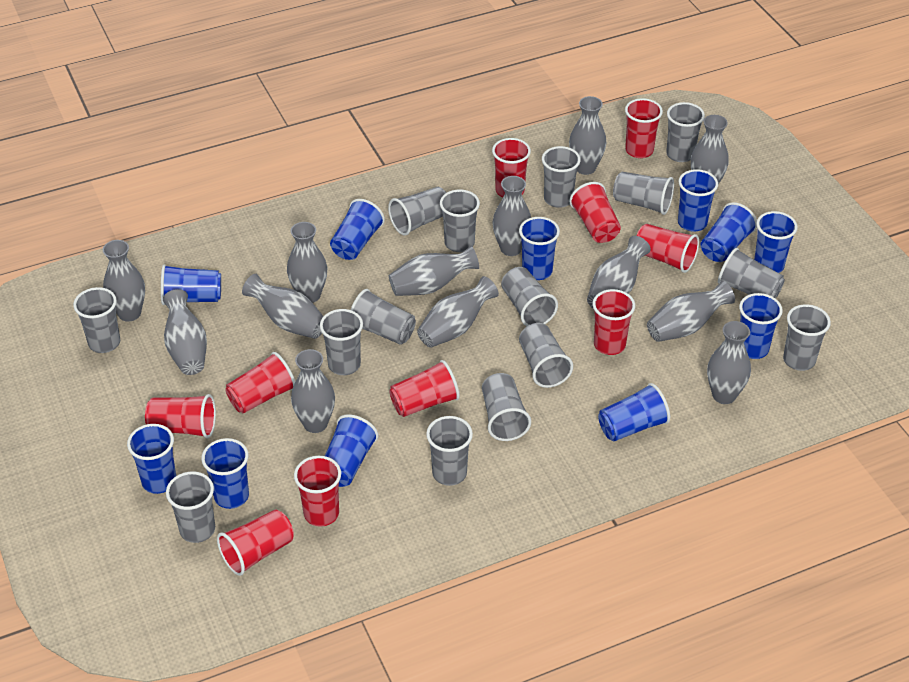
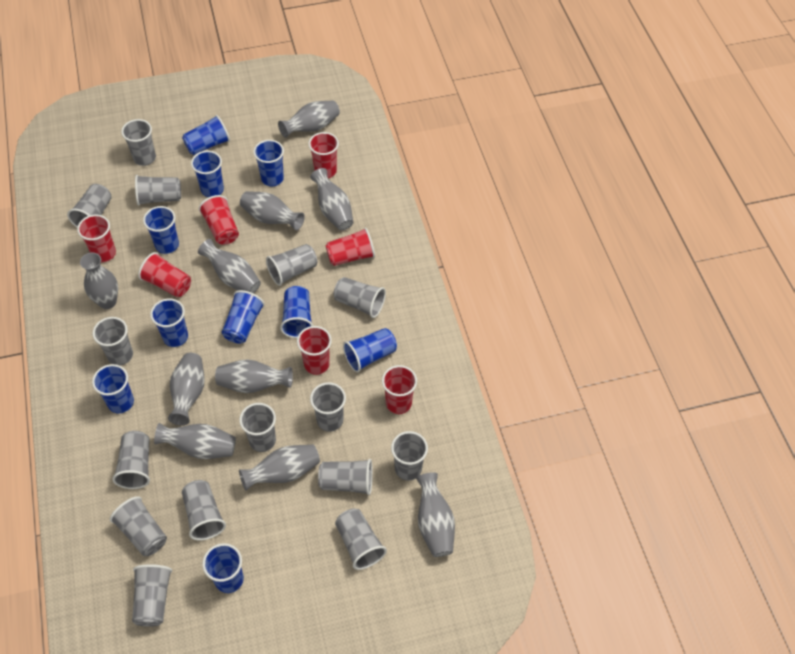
blue cup: 11 -> 10
grey vase: 13 -> 10
red cup: 10 -> 7

